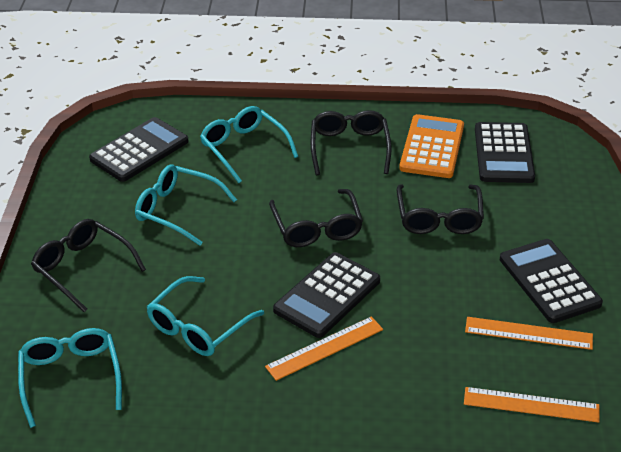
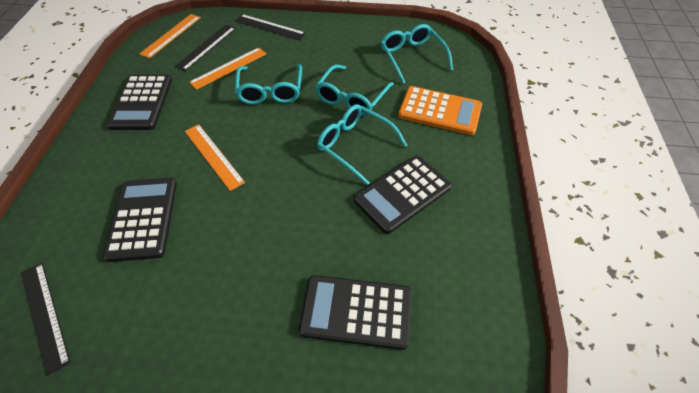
black glasses: 4 -> 0
black ruler: 0 -> 3

